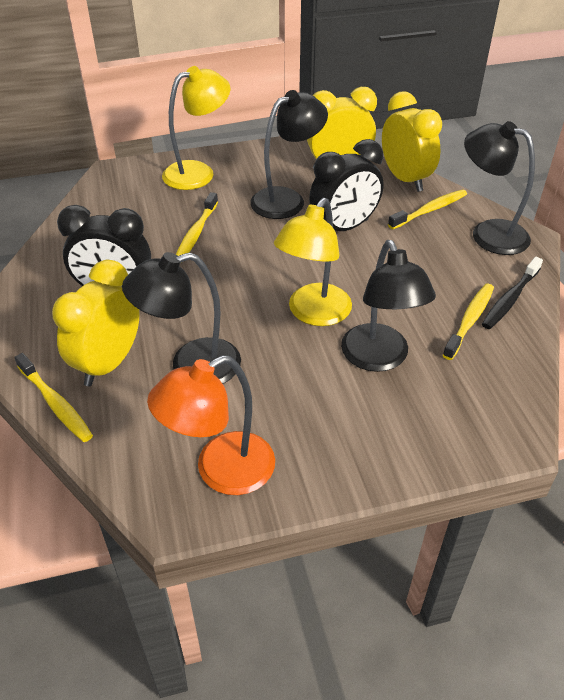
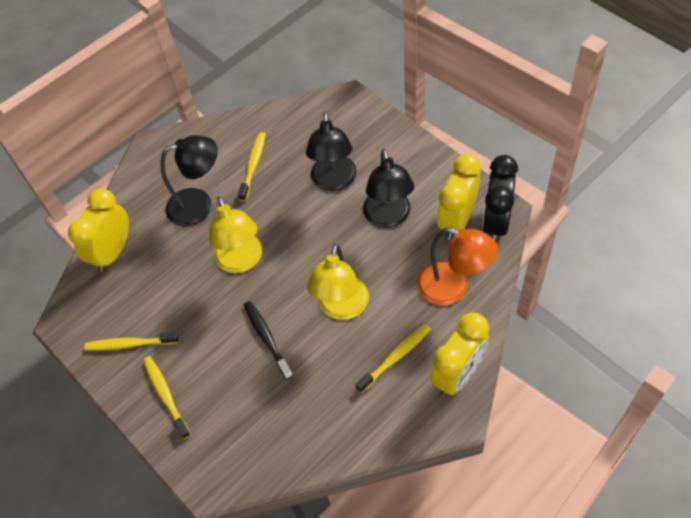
black clock: 2 -> 1
black lamp: 4 -> 3

